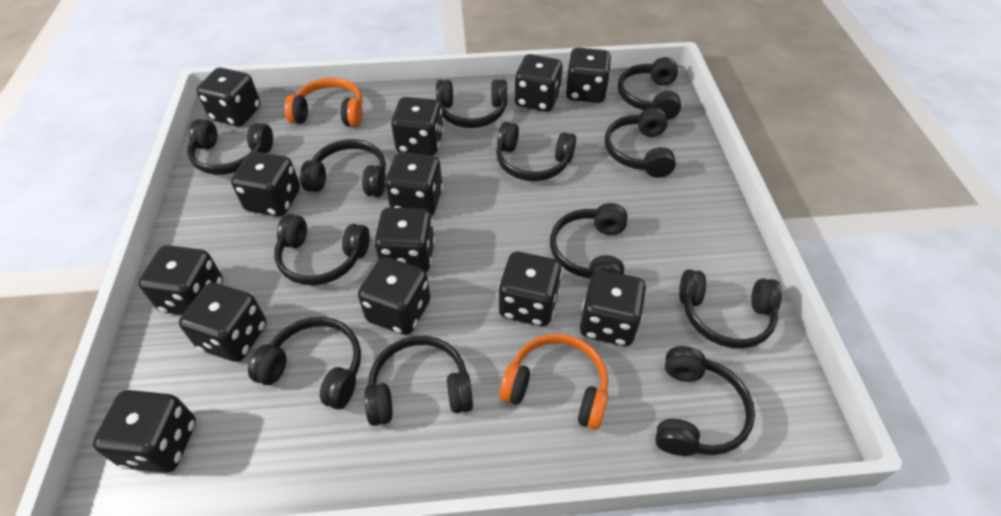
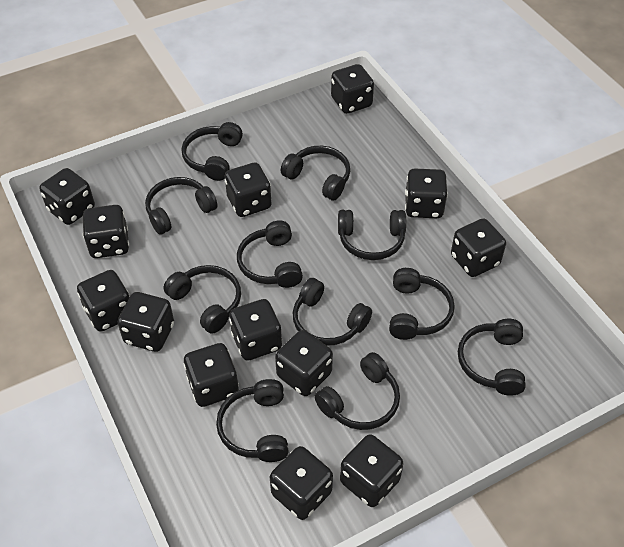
black headphones: 12 -> 11
orange headphones: 2 -> 0

